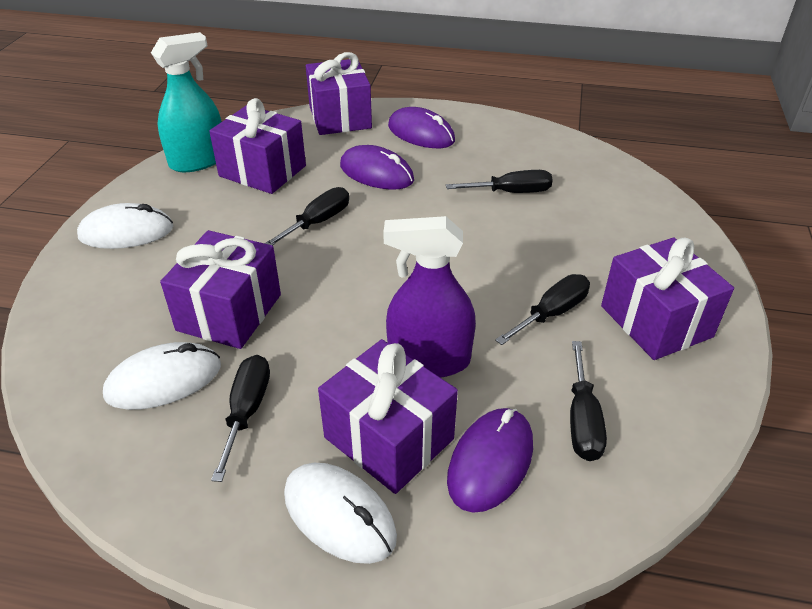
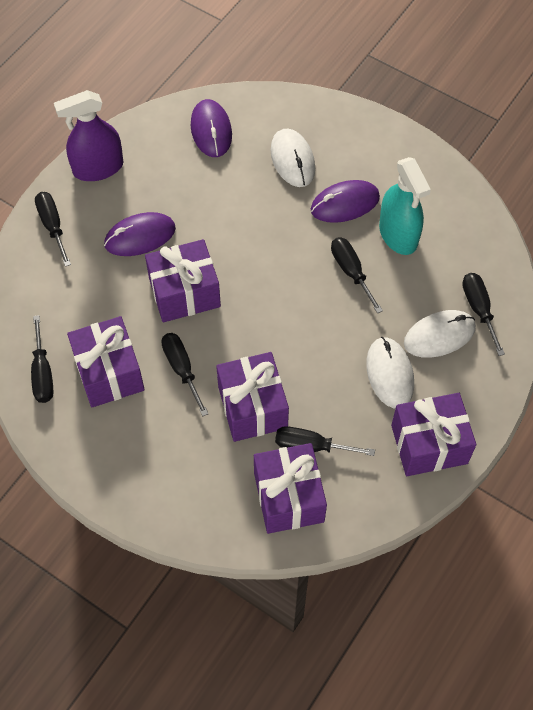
black screwdriver: 5 -> 6

